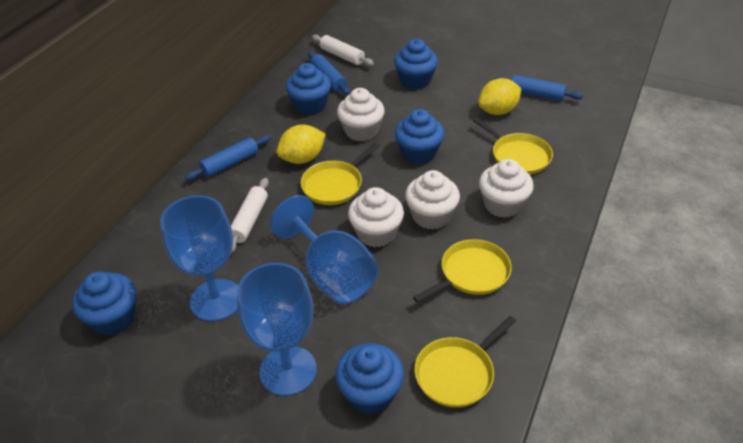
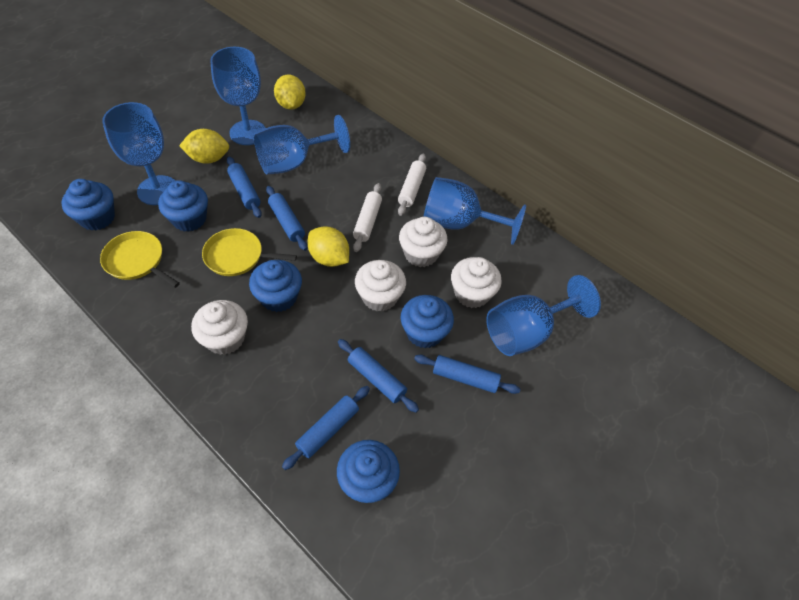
blue goblet: 3 -> 5
blue rolling pin: 3 -> 5
yellow lemon: 2 -> 3
yellow pan: 4 -> 2

